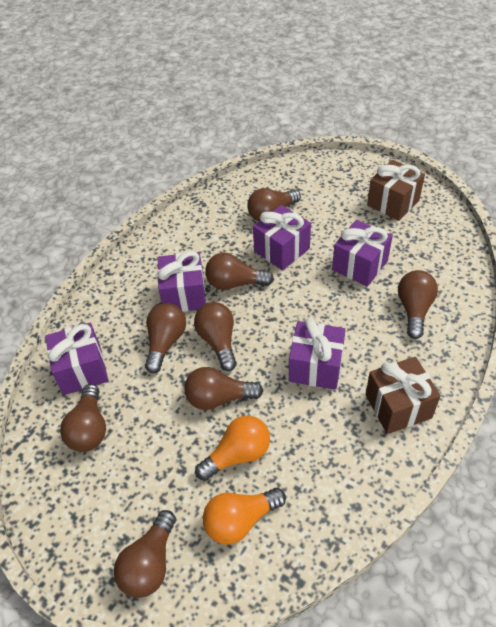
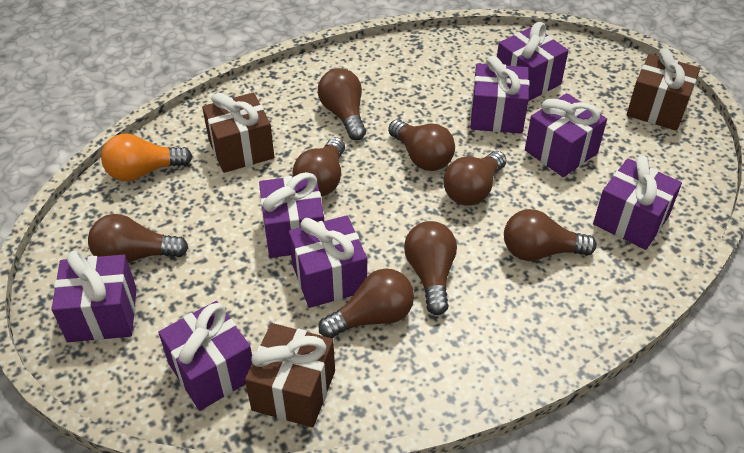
brown gift: 2 -> 3
orange light bulb: 2 -> 1
purple gift: 5 -> 8

